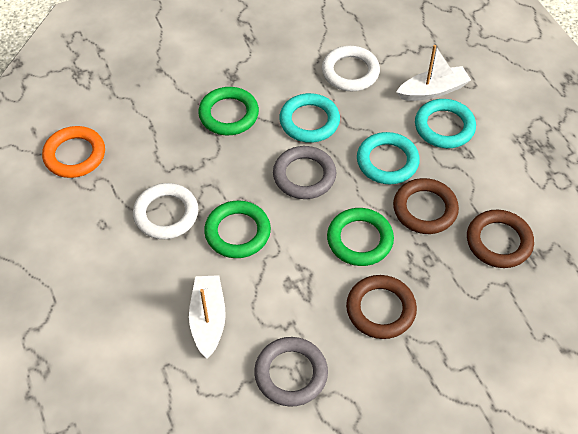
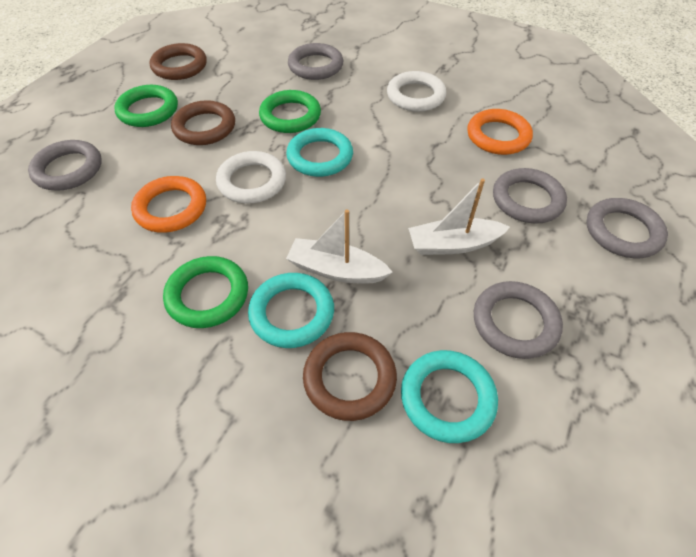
grey ring: 2 -> 5
orange ring: 1 -> 2

